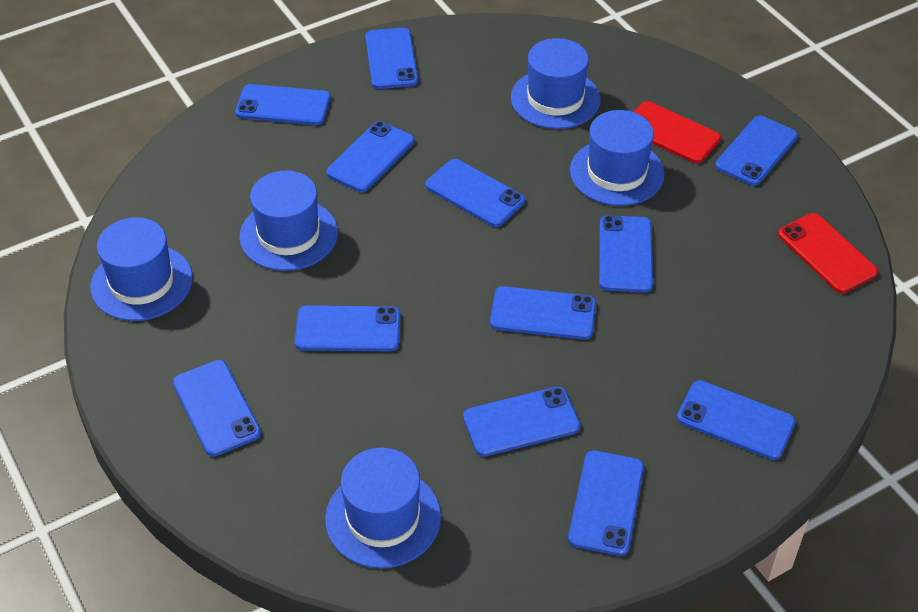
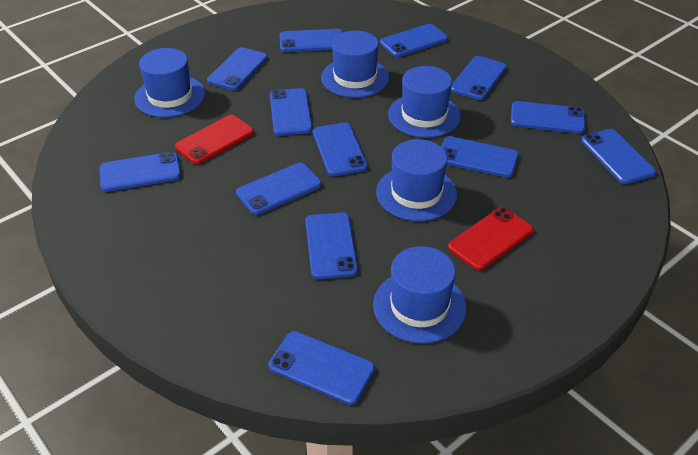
blue phone: 12 -> 13

